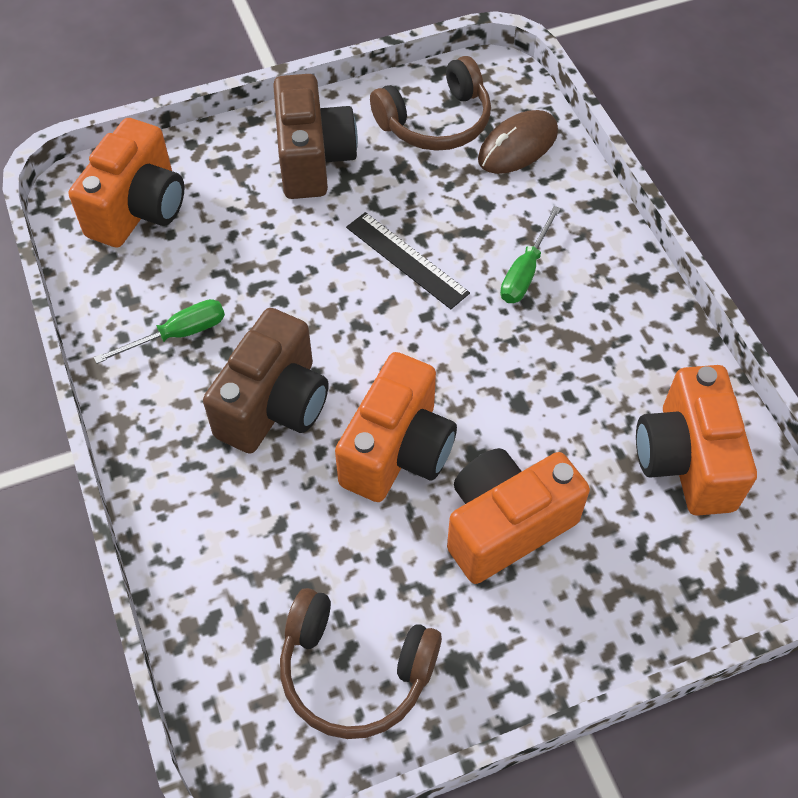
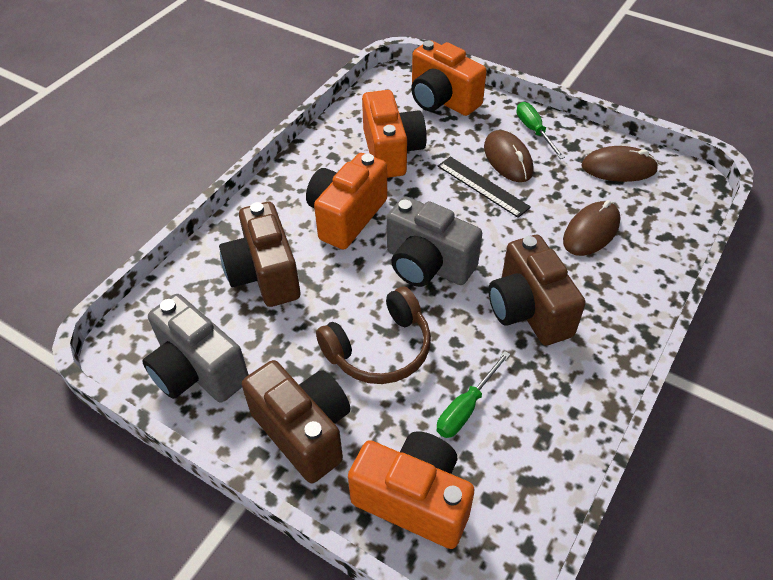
brown camera: 2 -> 3
brown headphones: 2 -> 1
brown mouse: 1 -> 3
grey camera: 0 -> 2

